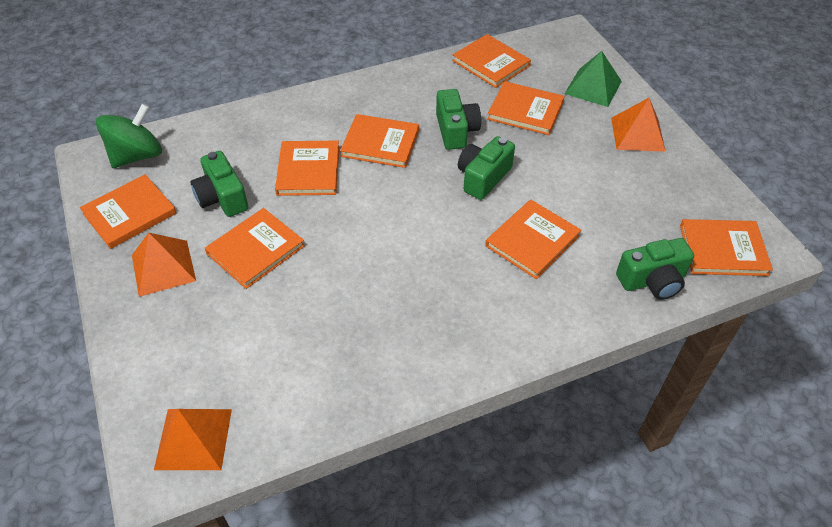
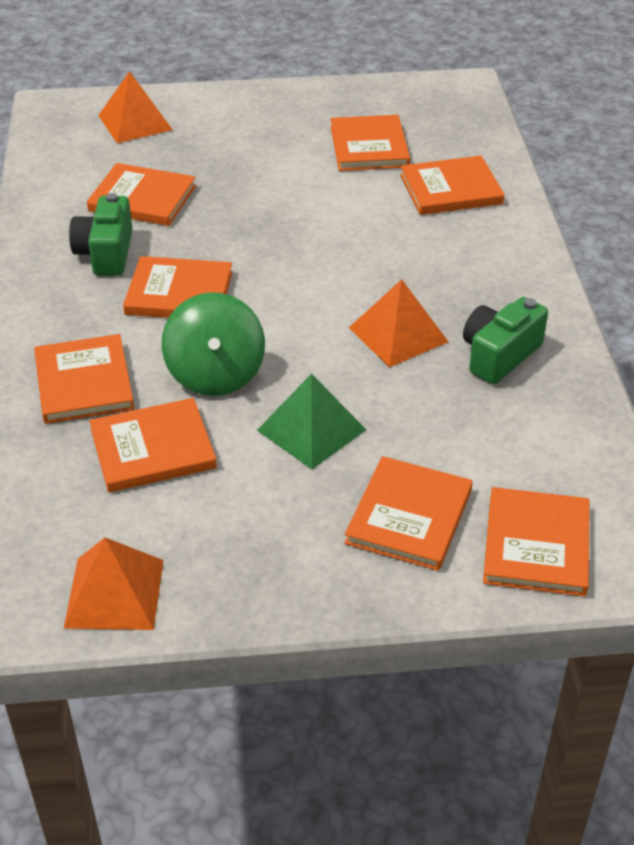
green camera: 4 -> 2

